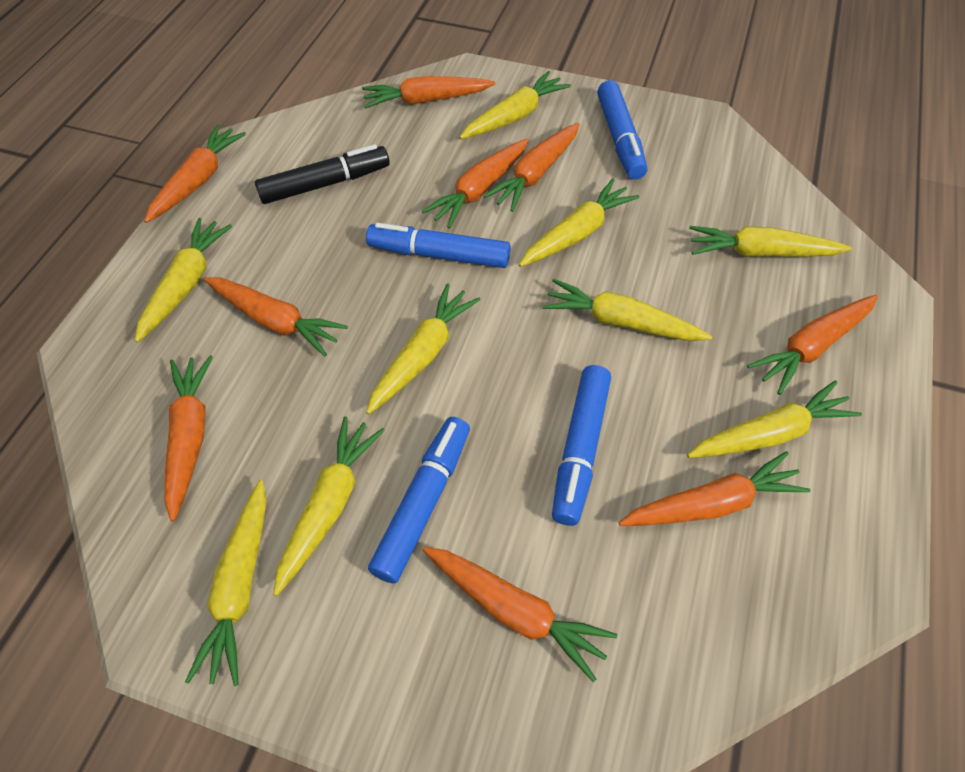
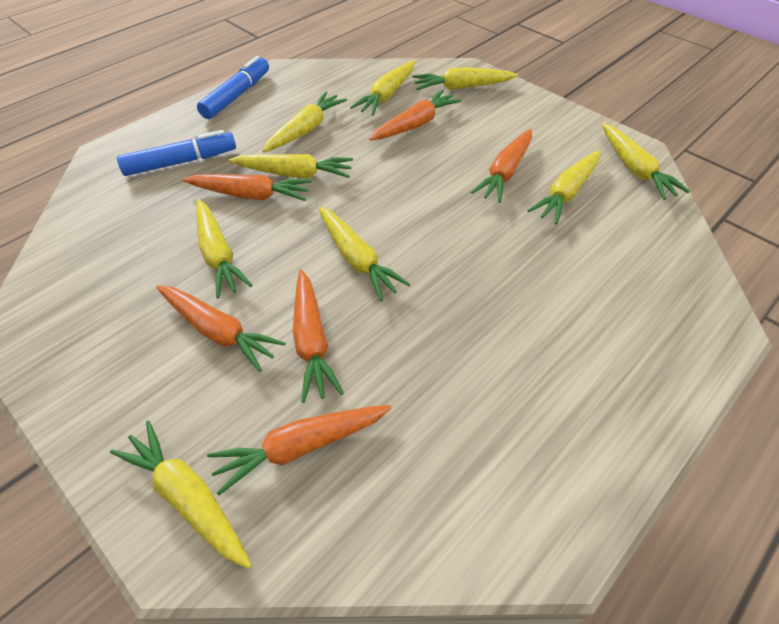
black marker: 1 -> 0
blue marker: 4 -> 2
orange carrot: 9 -> 6

